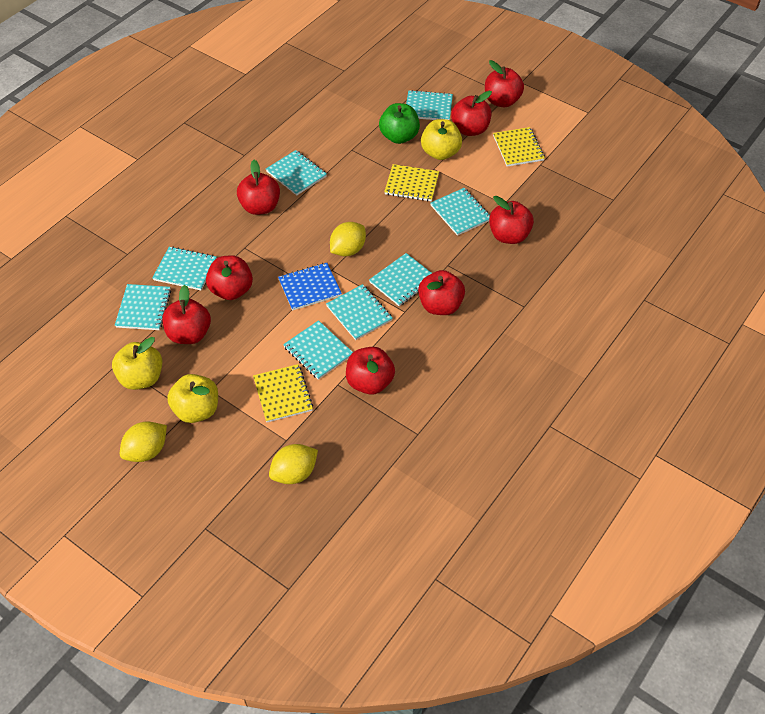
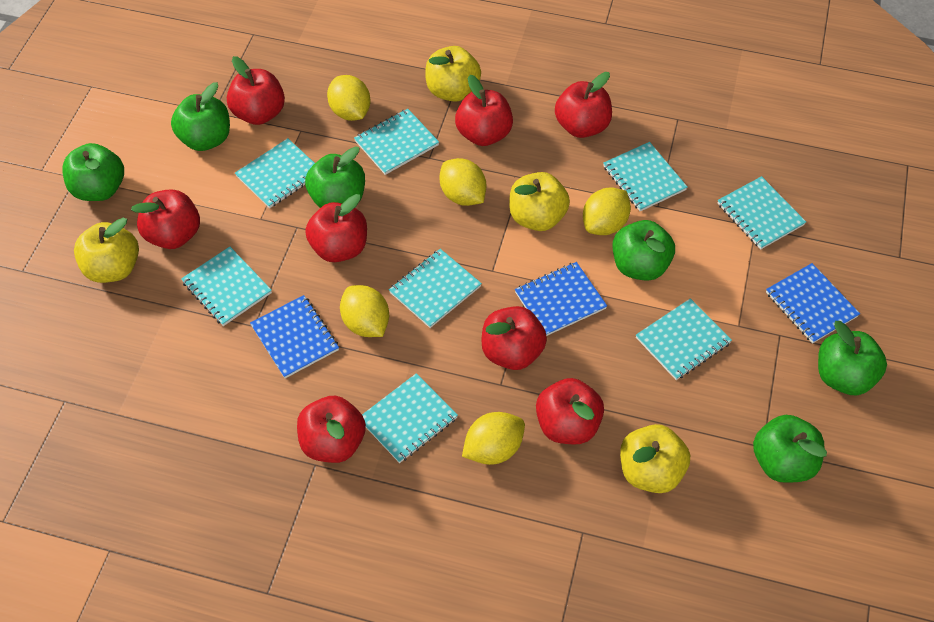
blue notebook: 1 -> 3
green apple: 1 -> 6
yellow apple: 3 -> 4
yellow lemon: 3 -> 5
yellow notebook: 3 -> 0

